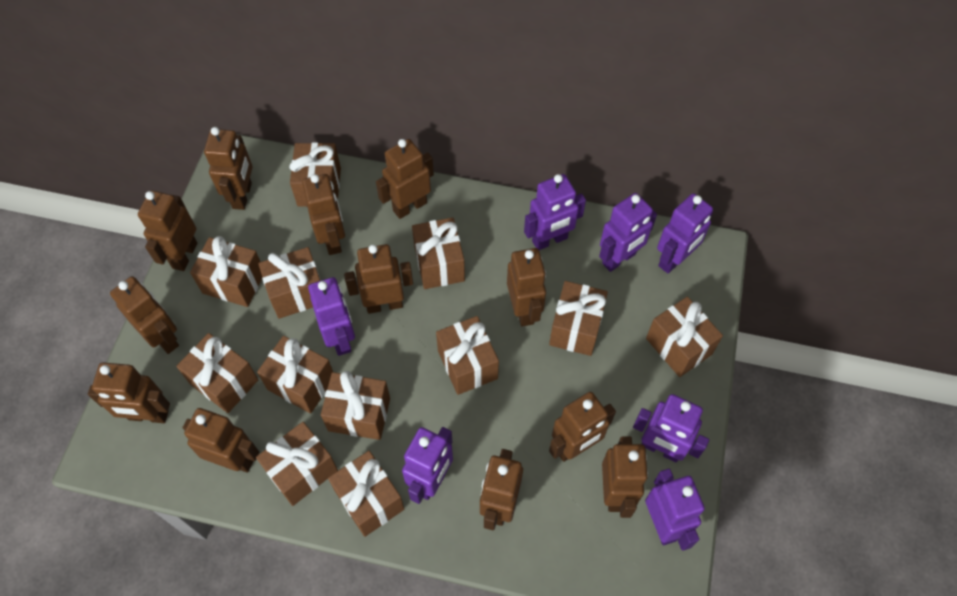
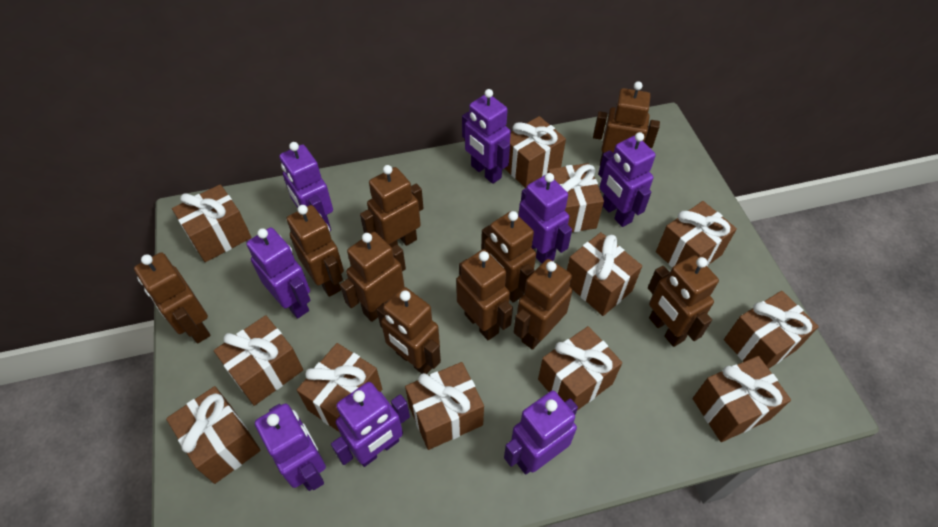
brown robot: 12 -> 10
purple robot: 7 -> 8

